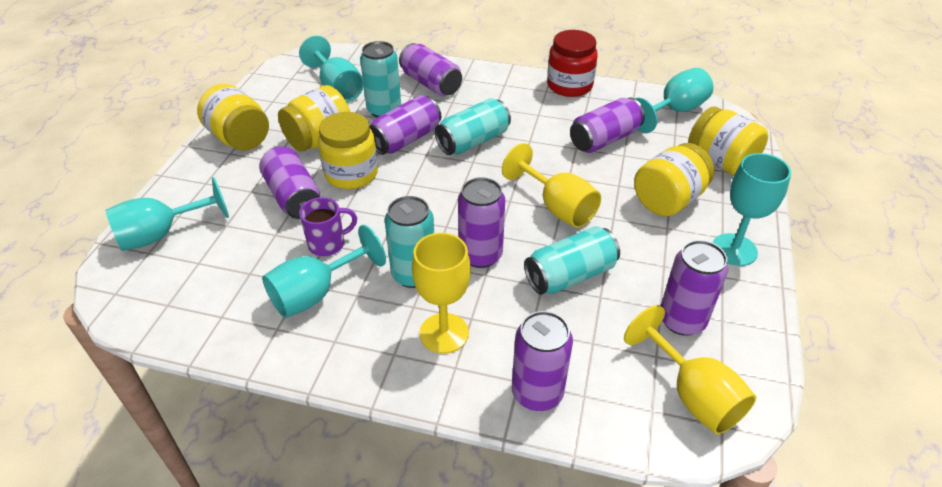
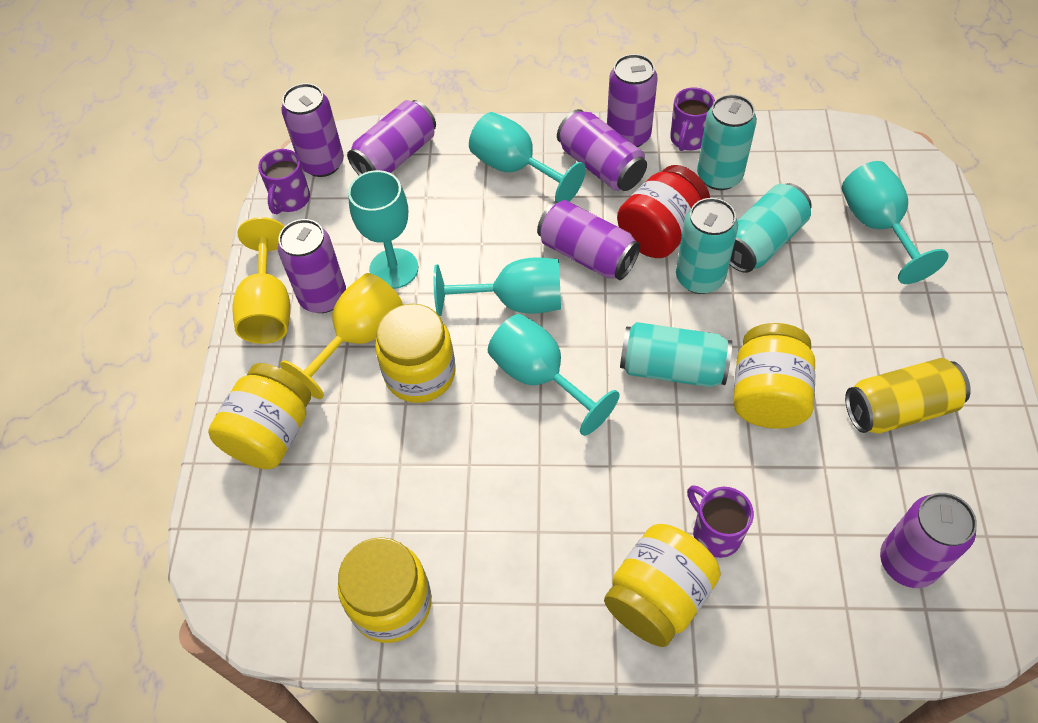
purple mug: 1 -> 3
yellow can: 0 -> 1
yellow goblet: 3 -> 2

